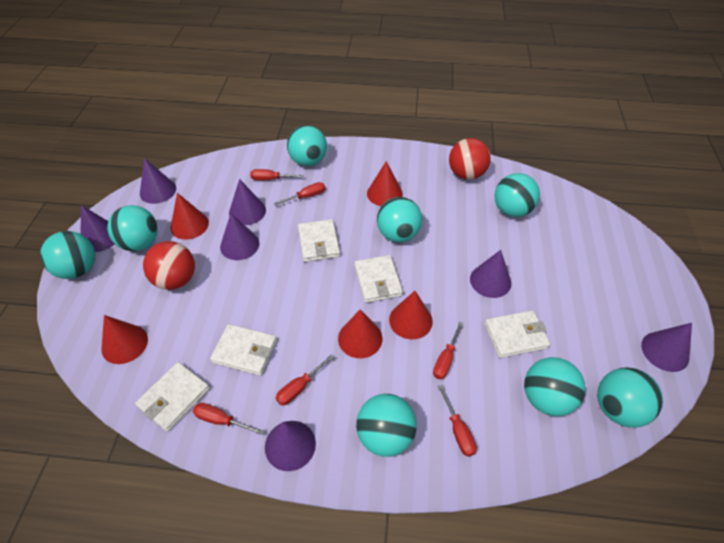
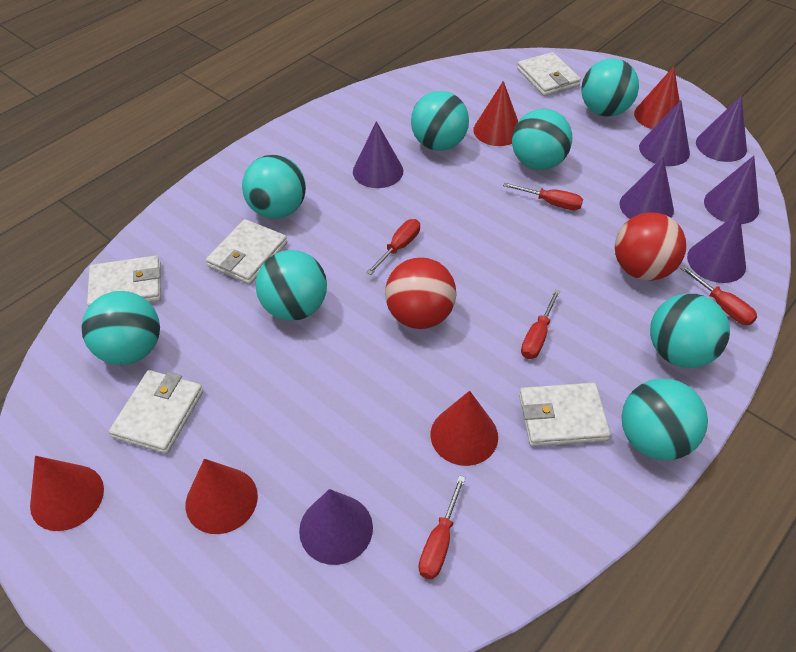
red screwdriver: 6 -> 5

